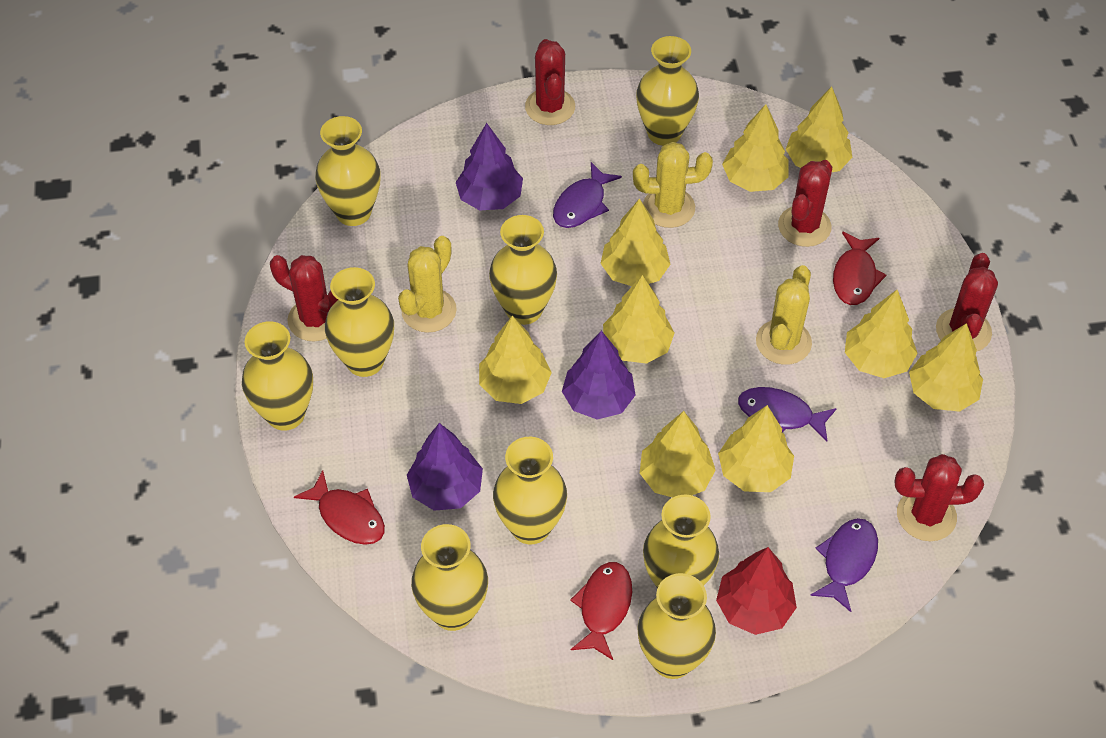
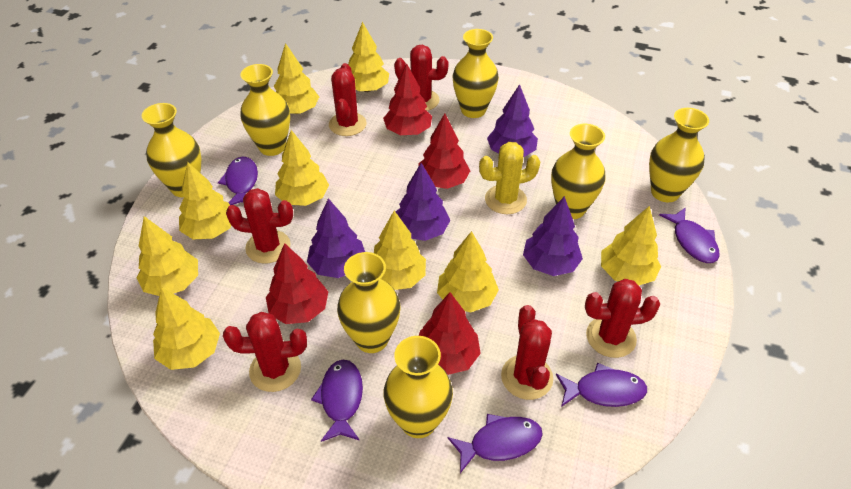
purple fish: 3 -> 5
purple tree: 3 -> 4
red cactus: 5 -> 6
red fish: 3 -> 0
red tree: 1 -> 4
yellow cactus: 3 -> 1
yellow vase: 9 -> 7

